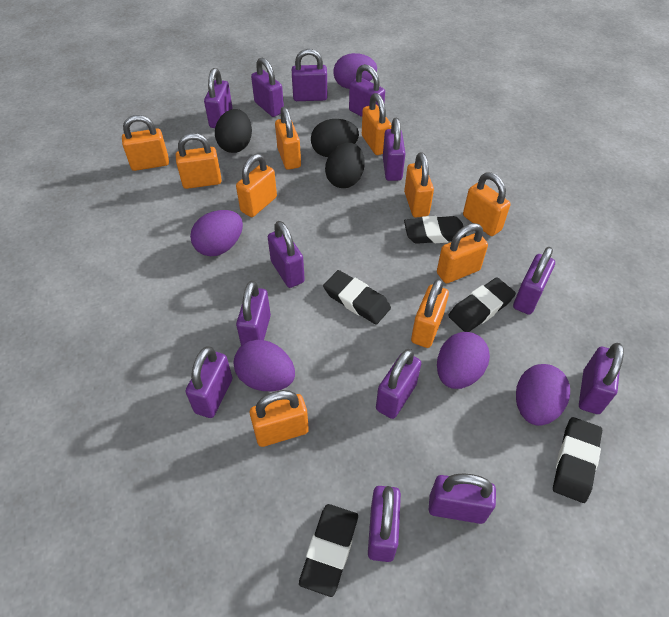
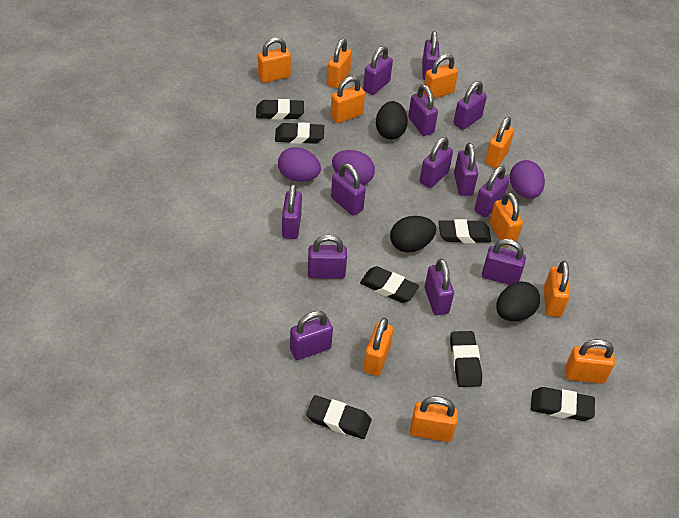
black eraser: 5 -> 7
purple egg: 5 -> 3

